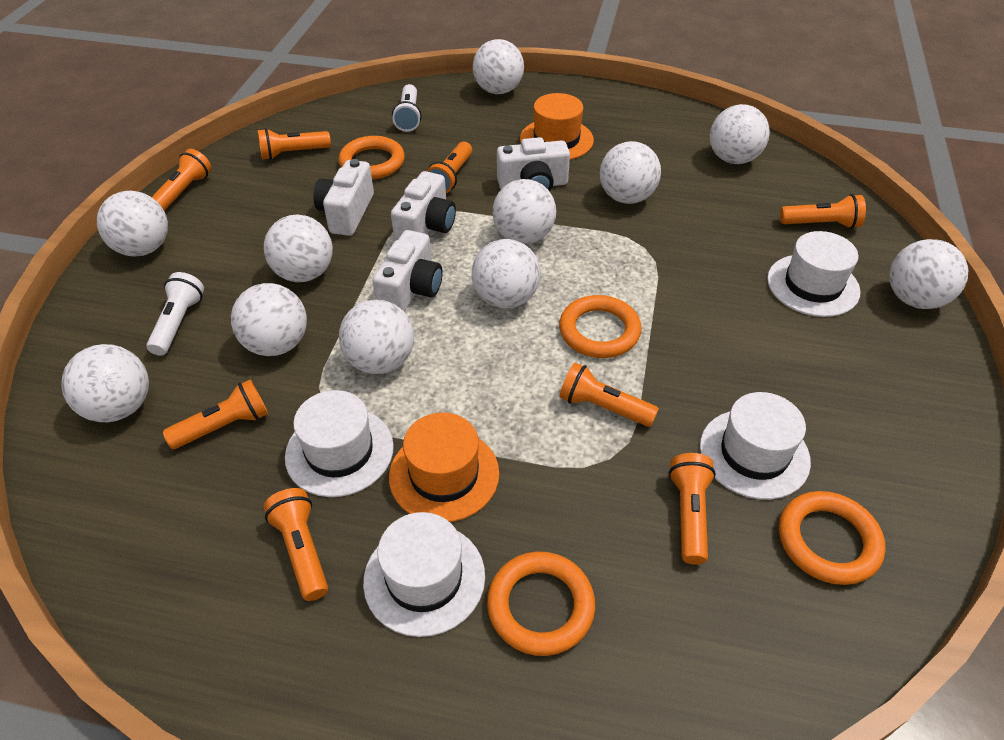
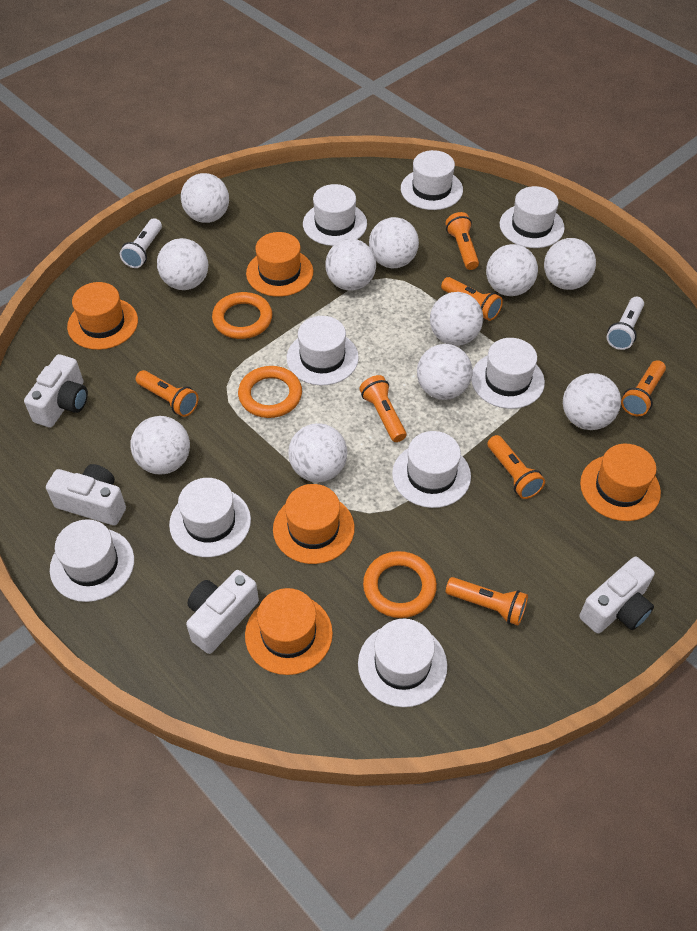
orange flashlight: 8 -> 7
orange hat: 2 -> 5
orange ring: 4 -> 3
white hat: 4 -> 9

